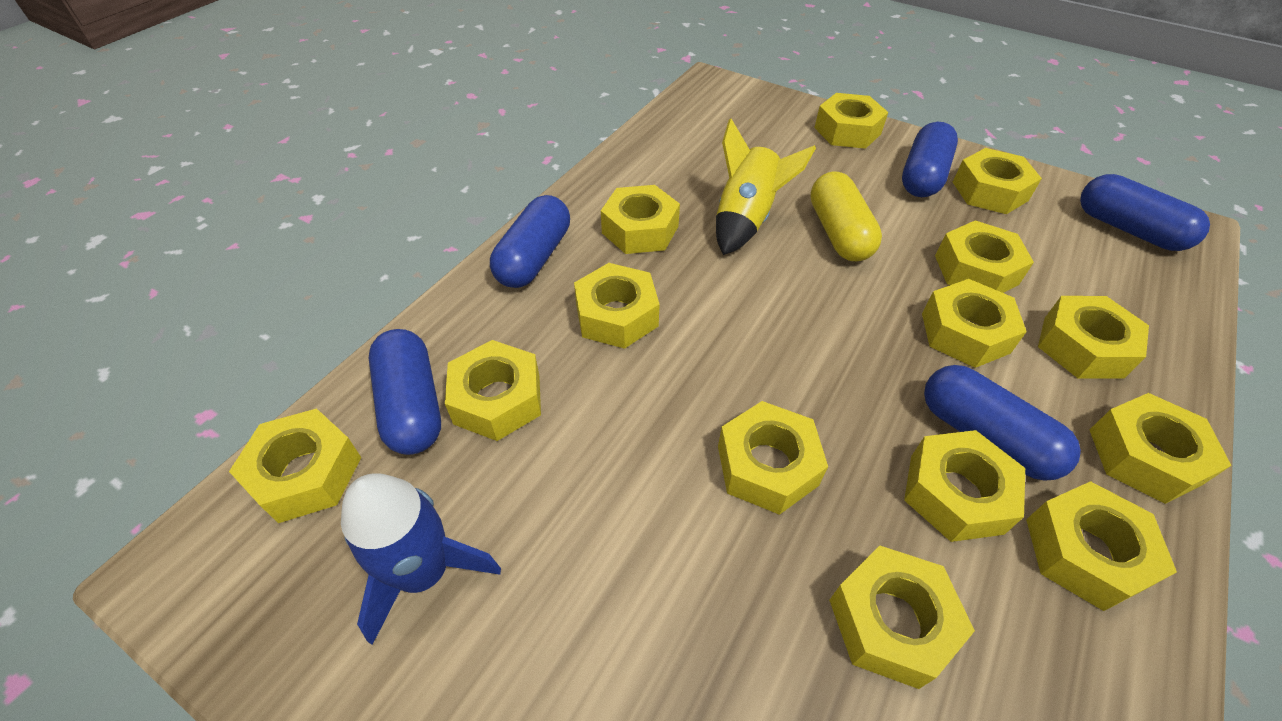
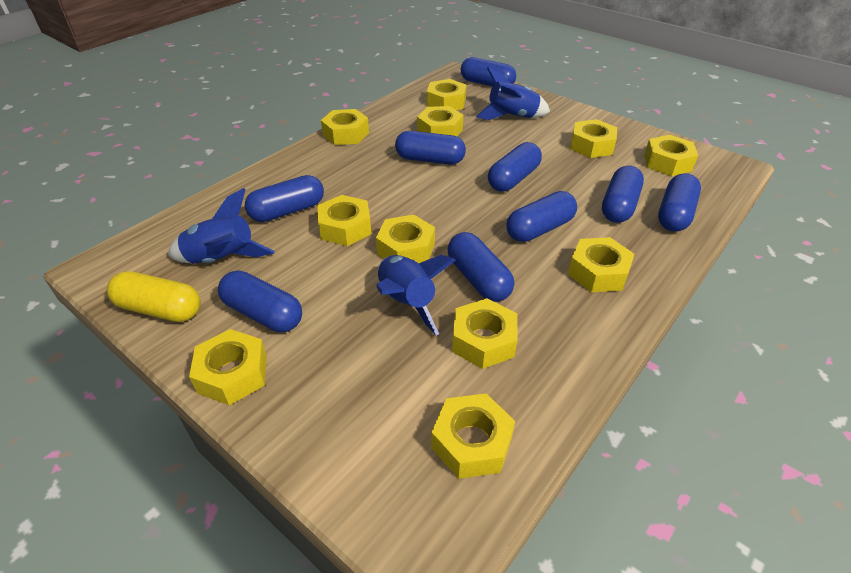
blue capsule: 5 -> 9
blue rocket: 1 -> 3
yellow nut: 14 -> 11
yellow rocket: 1 -> 0

